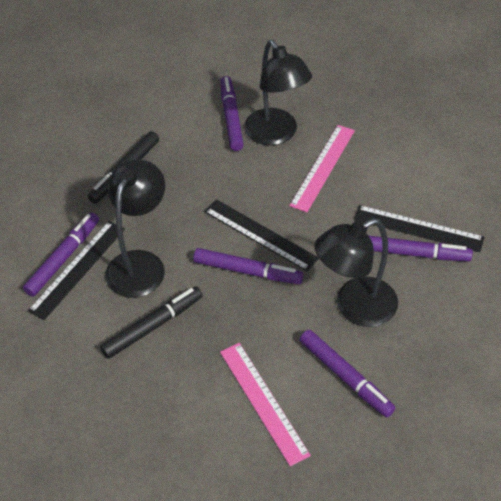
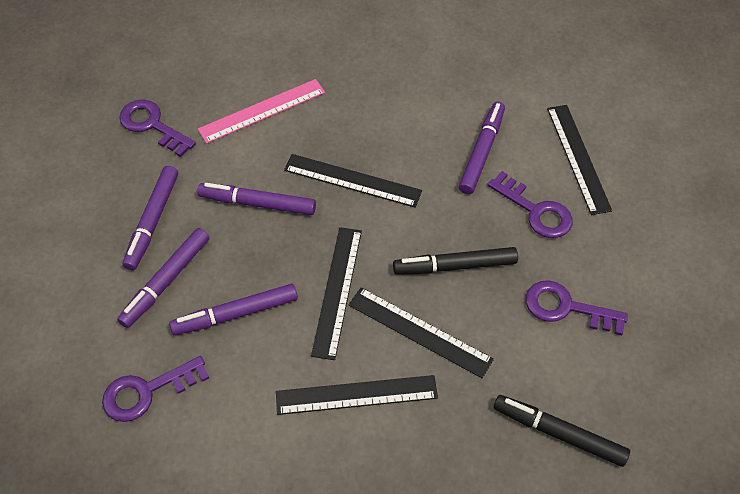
black lamp: 3 -> 0
black ruler: 3 -> 5
pink ruler: 2 -> 1
purple key: 0 -> 4

